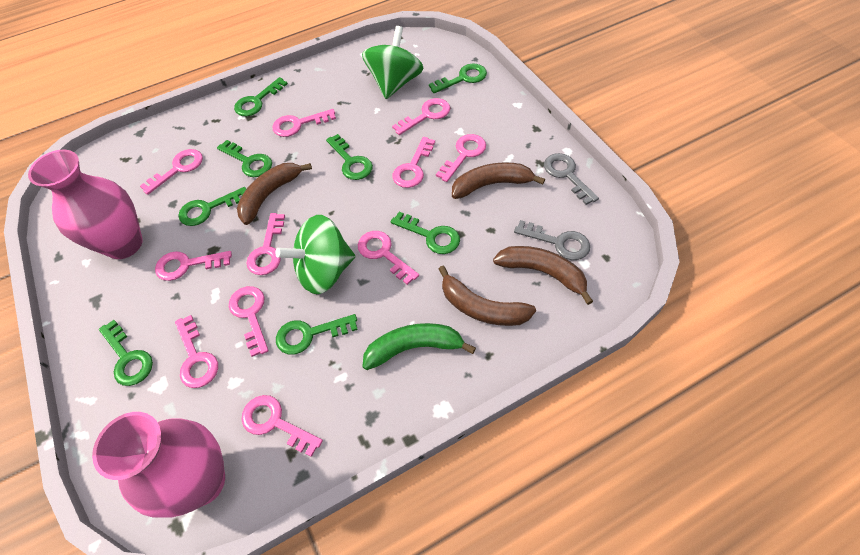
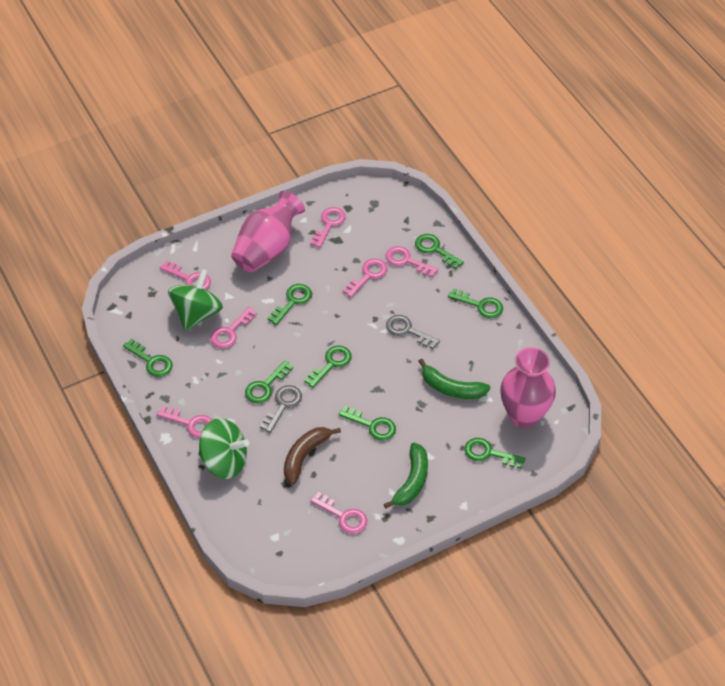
brown banana: 4 -> 1
green banana: 1 -> 2
pink key: 11 -> 7

